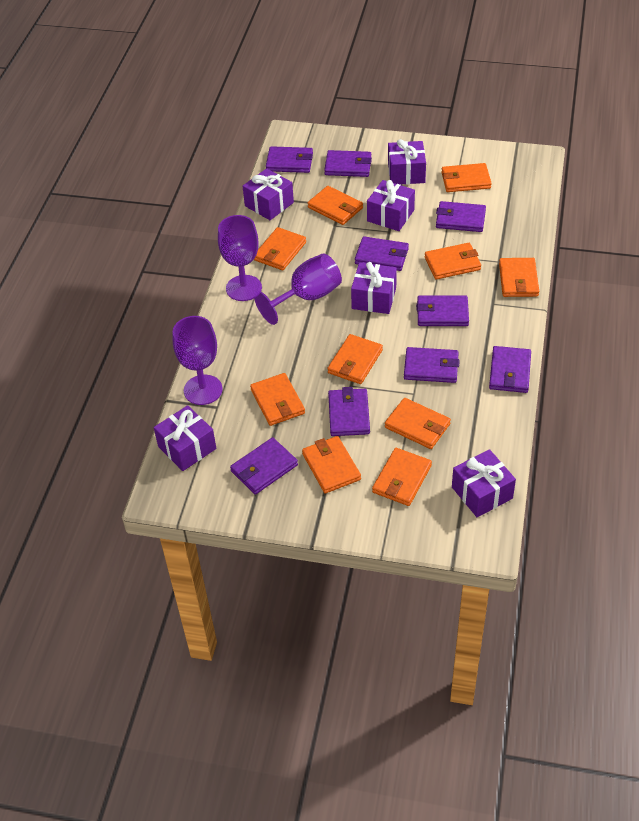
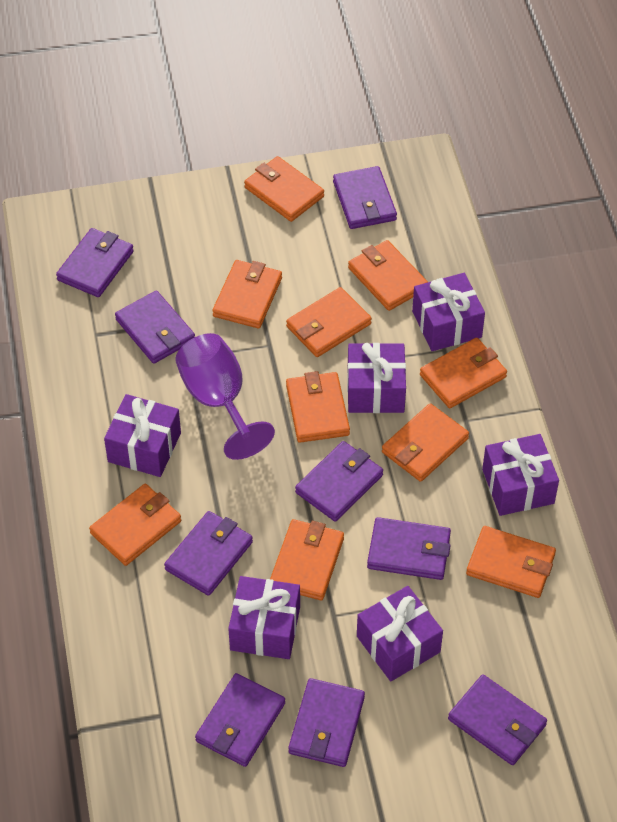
purple goblet: 3 -> 1

